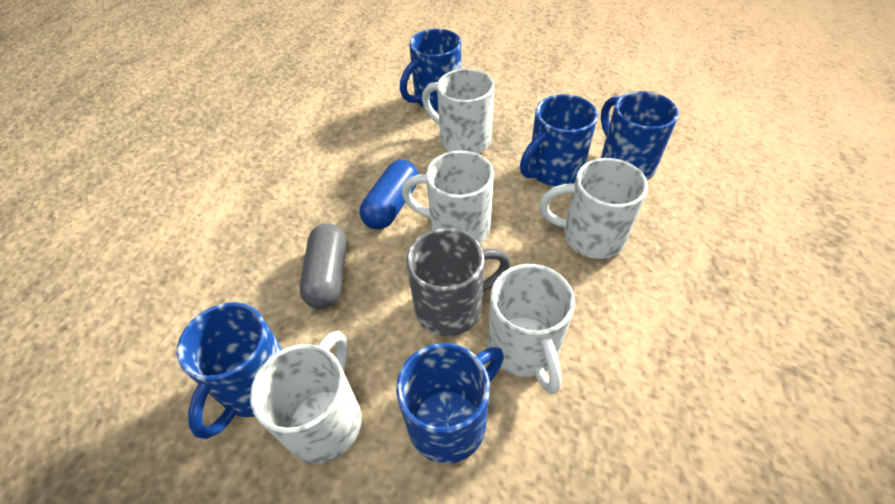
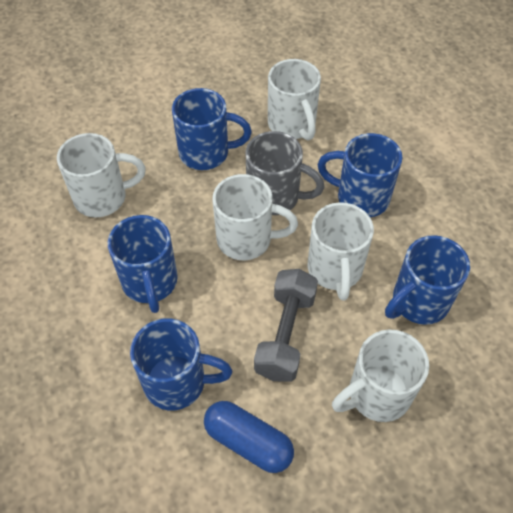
grey capsule: 1 -> 0
grey dumbbell: 0 -> 1

